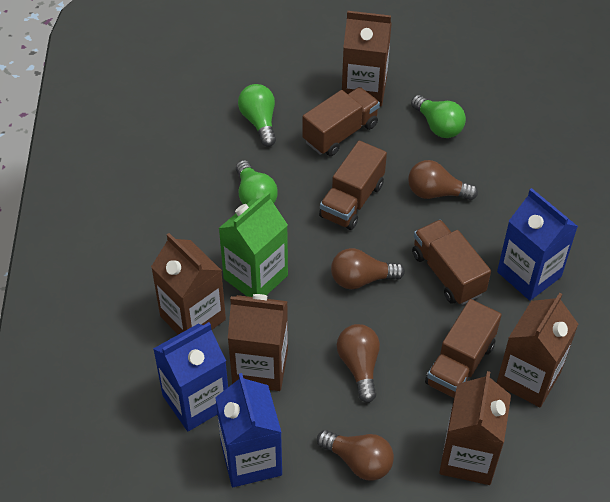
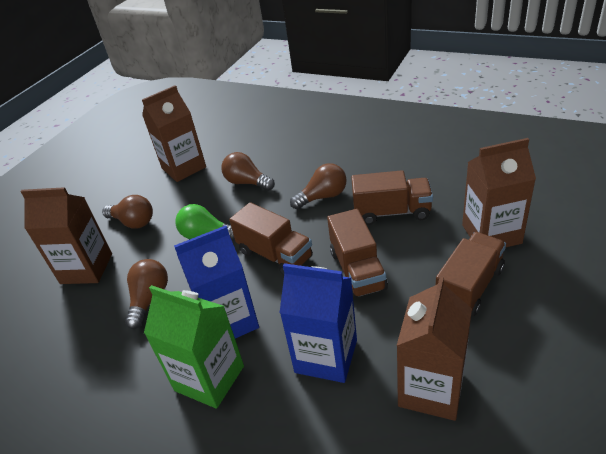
blue carton: 3 -> 2
brown carton: 5 -> 4
green light bulb: 3 -> 1

